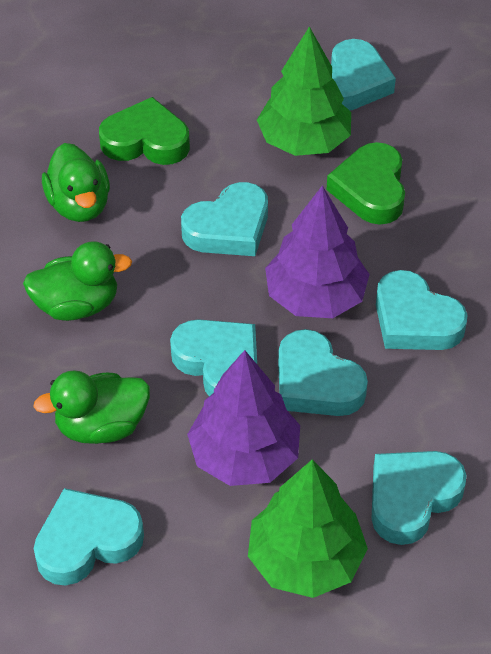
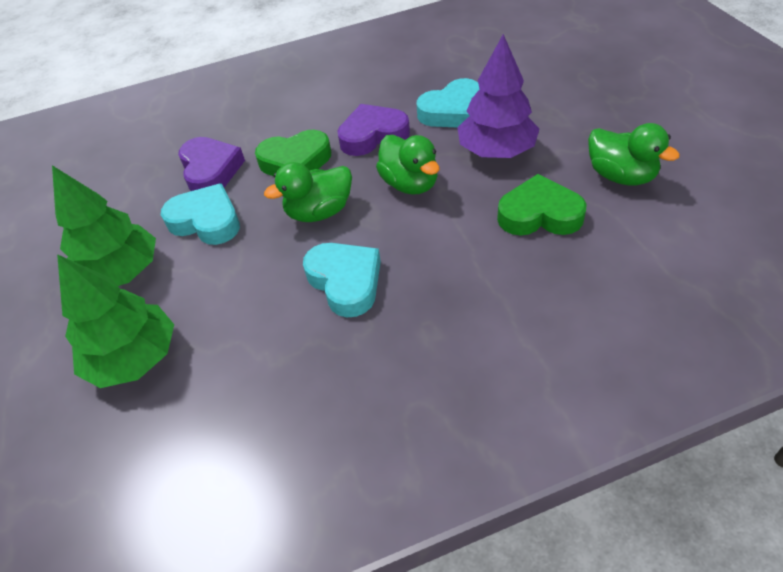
purple heart: 0 -> 2
purple tree: 2 -> 1
turquoise heart: 7 -> 3

